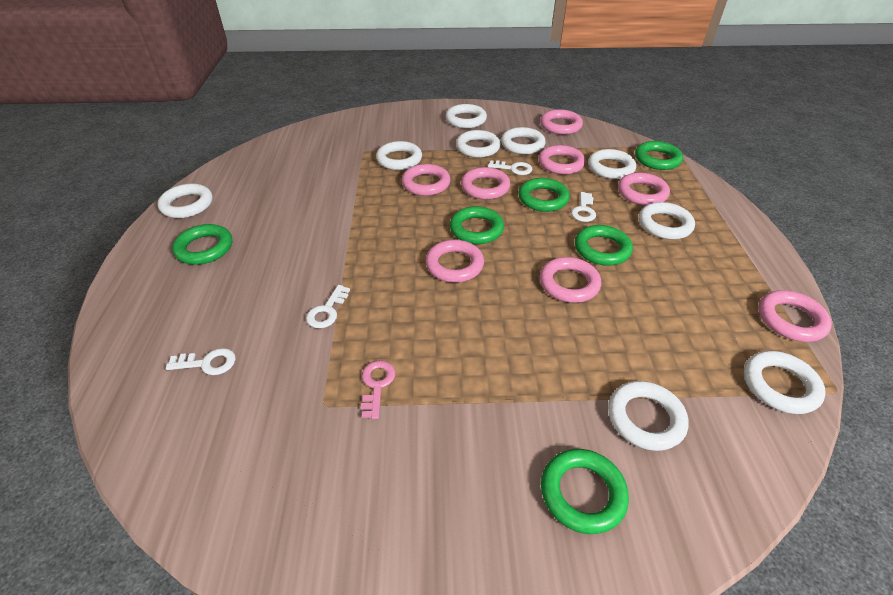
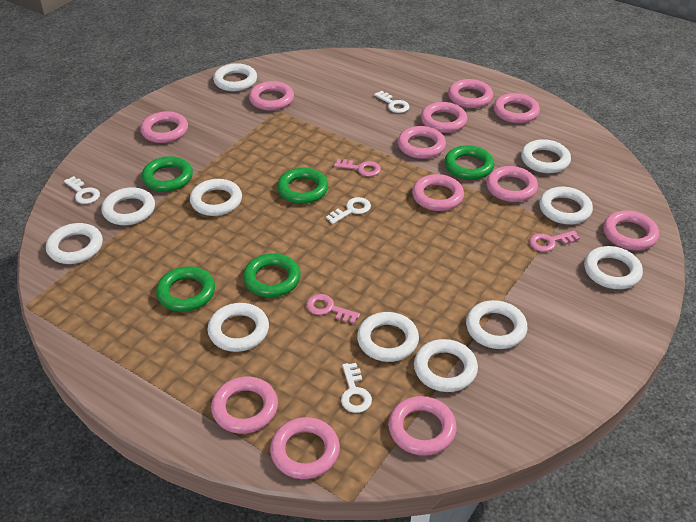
green ring: 6 -> 5
pink key: 1 -> 3
pink ring: 8 -> 12
white ring: 9 -> 11

